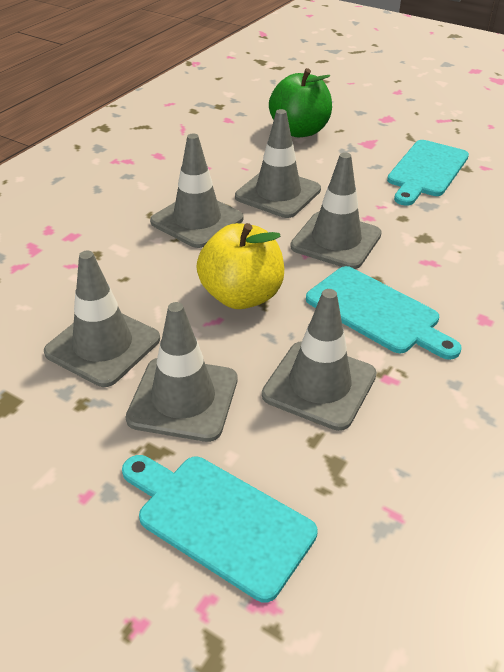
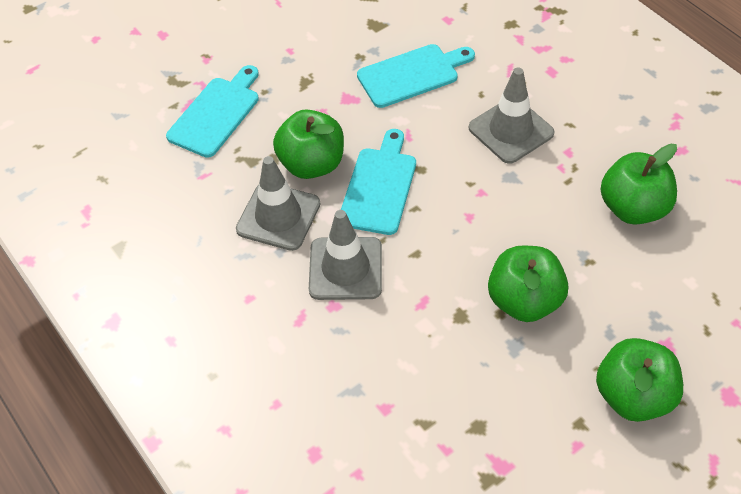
green apple: 1 -> 4
grey traffic cone: 6 -> 3
yellow apple: 1 -> 0

